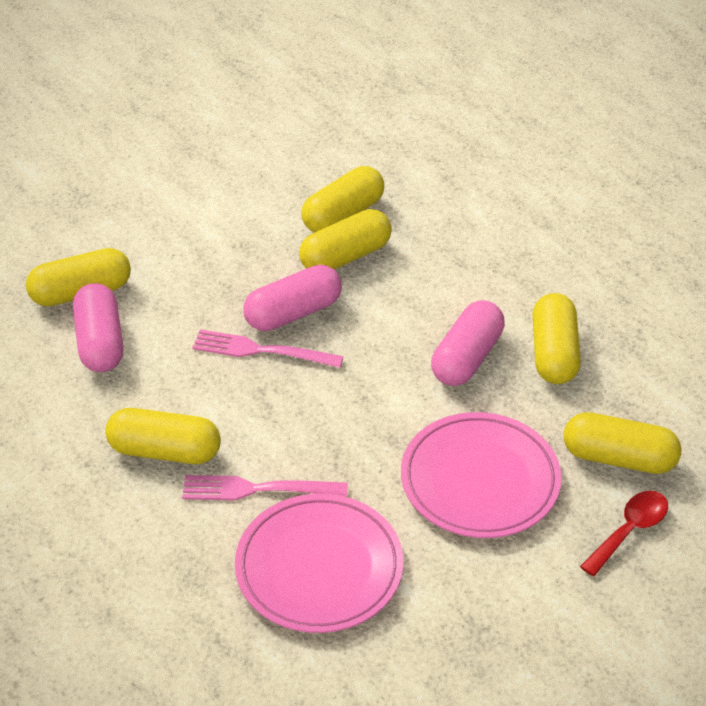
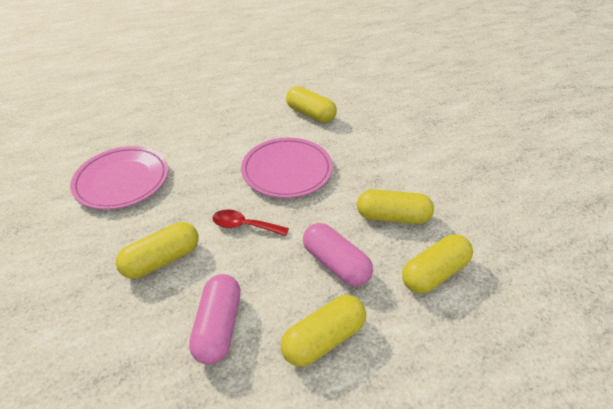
pink capsule: 3 -> 2
pink fork: 2 -> 0
yellow capsule: 6 -> 5

